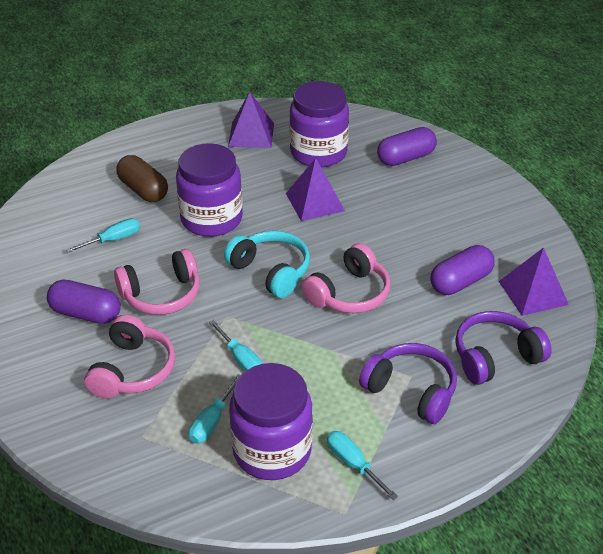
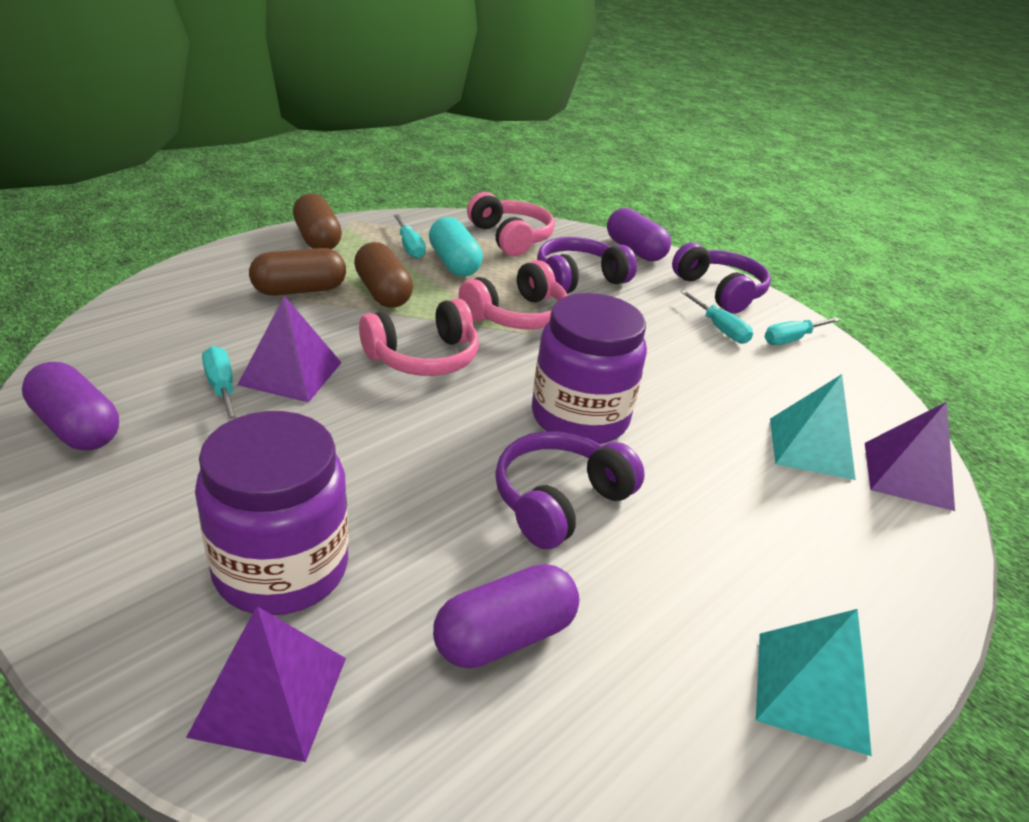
brown capsule: 1 -> 3
purple headphones: 2 -> 3
purple jar: 3 -> 2
turquoise capsule: 0 -> 1
turquoise headphones: 1 -> 0
turquoise pyramid: 0 -> 2

